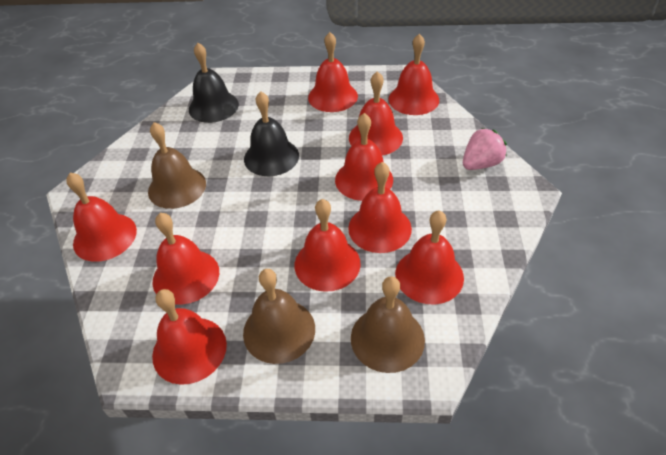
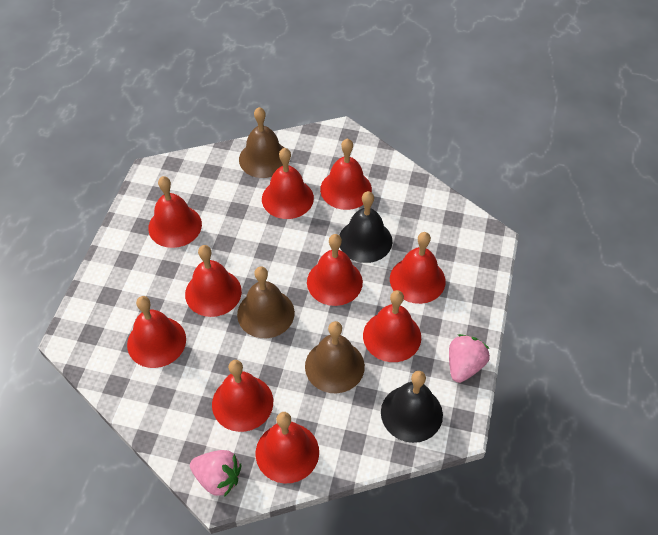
pink strawberry: 1 -> 2

